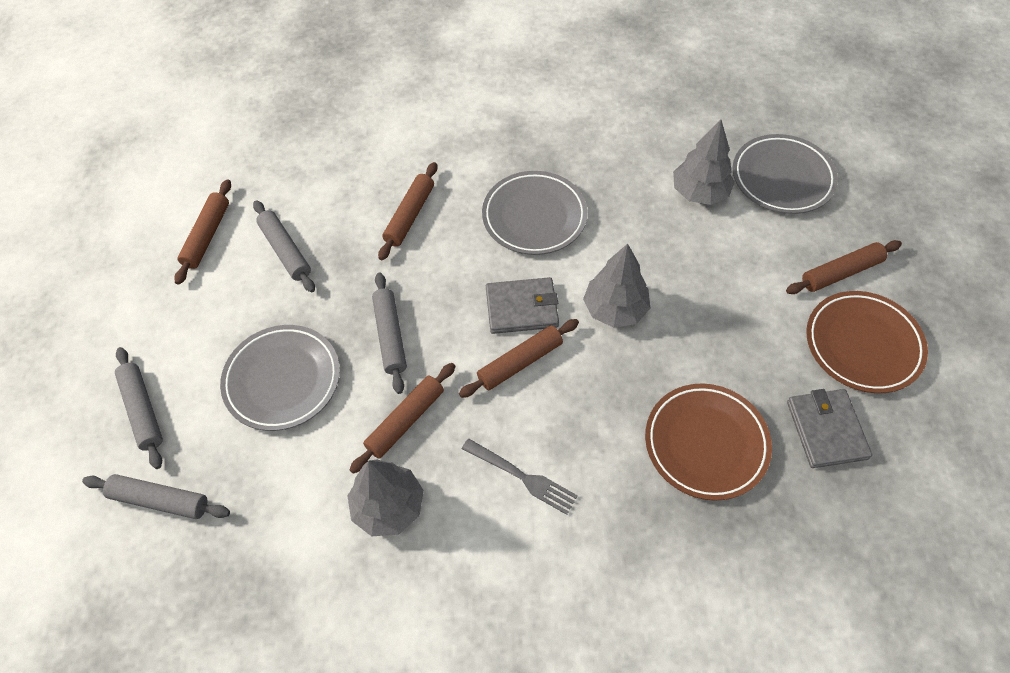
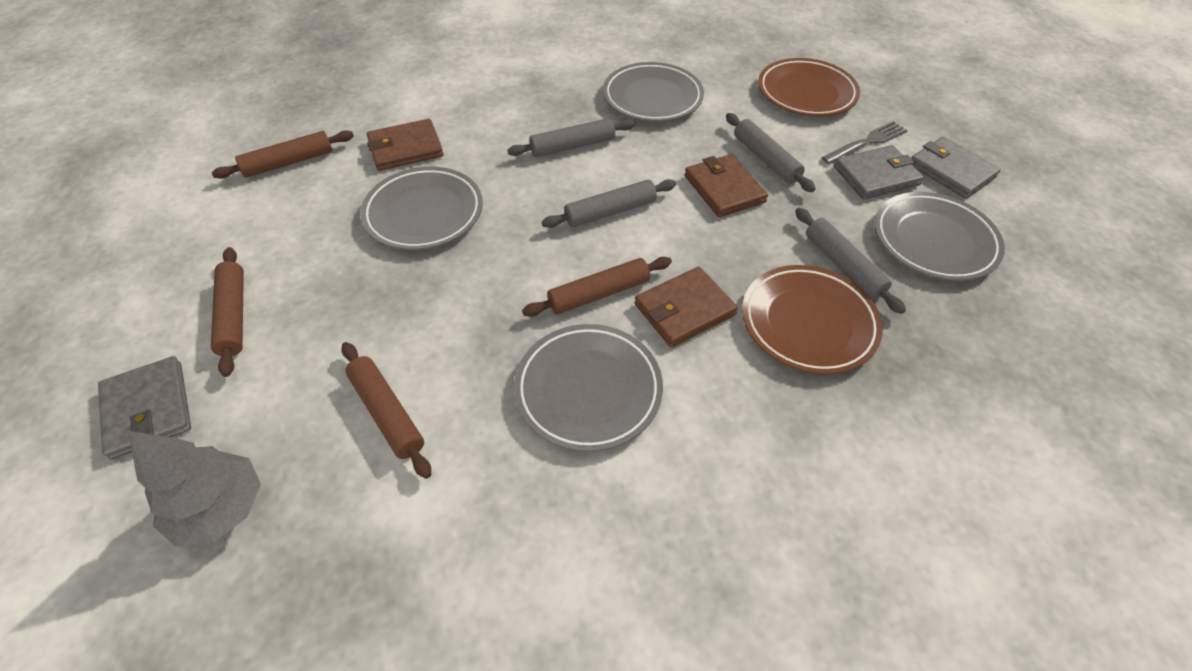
brown rolling pin: 5 -> 4
brown wallet: 0 -> 3
grey plate: 3 -> 4
grey tree: 3 -> 1
grey wallet: 2 -> 3

